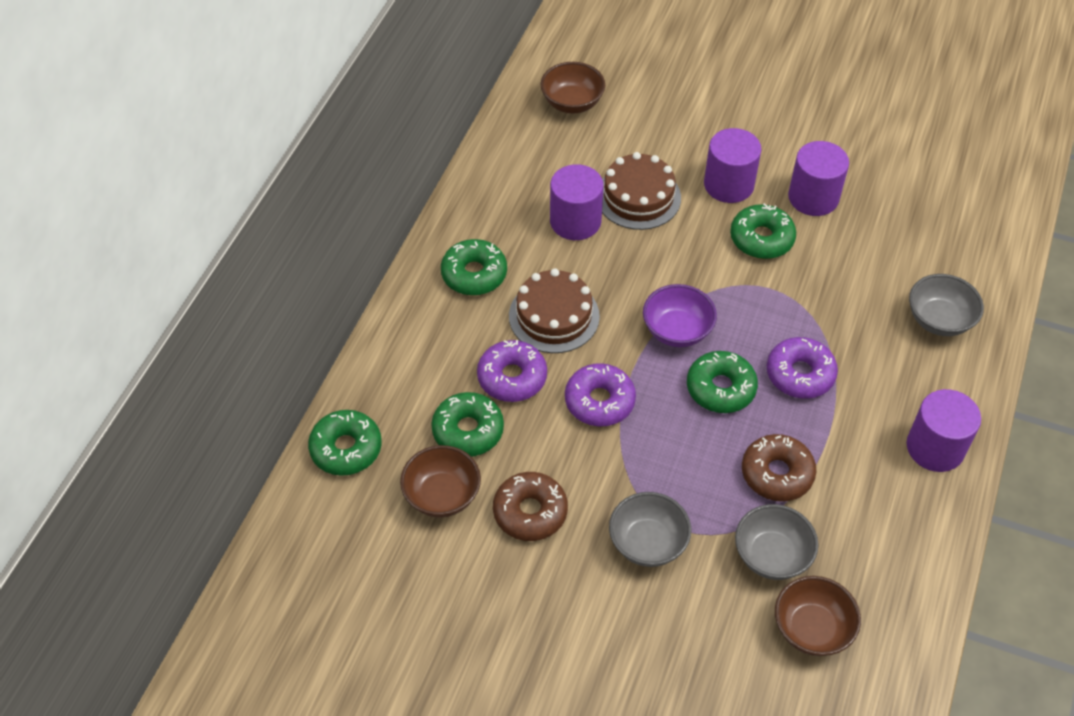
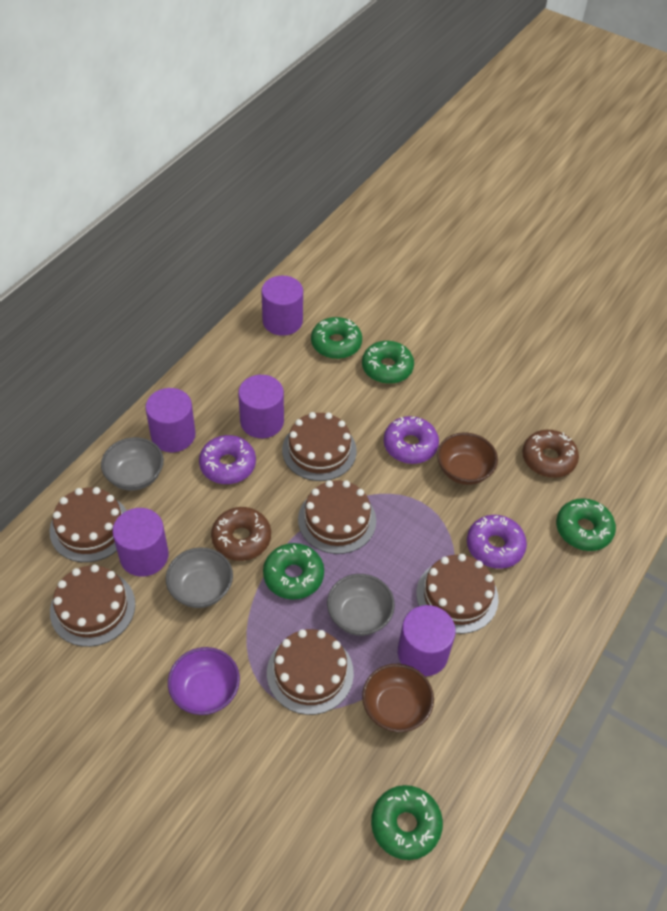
brown bowl: 3 -> 2
brown cake: 2 -> 6
purple cylinder: 4 -> 5

